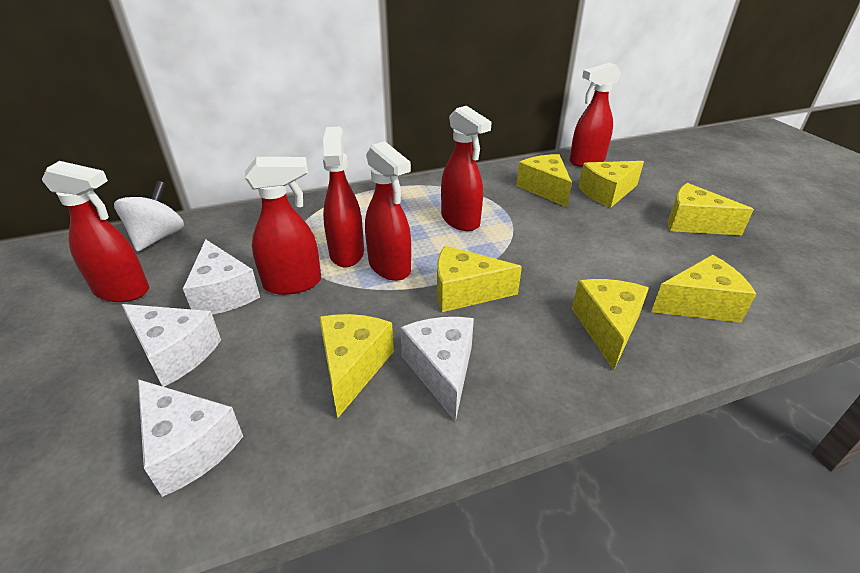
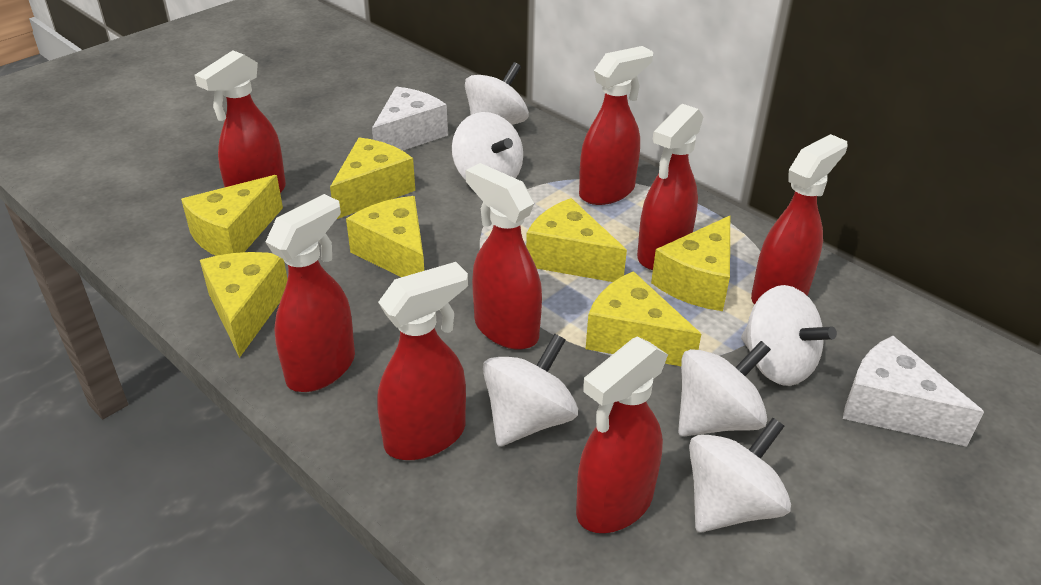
red spray bottle: 6 -> 8
white cheese: 4 -> 2
white spinning top: 1 -> 6

